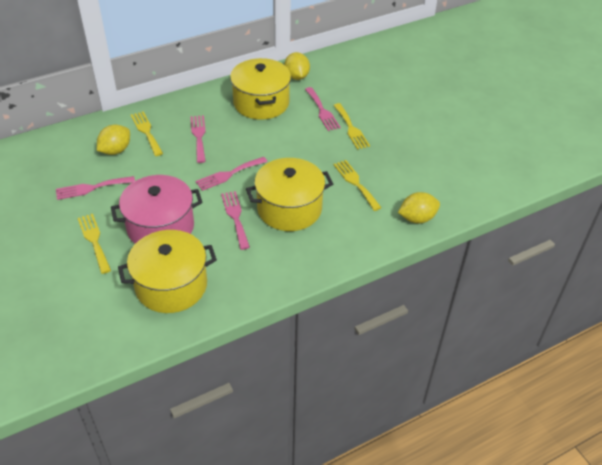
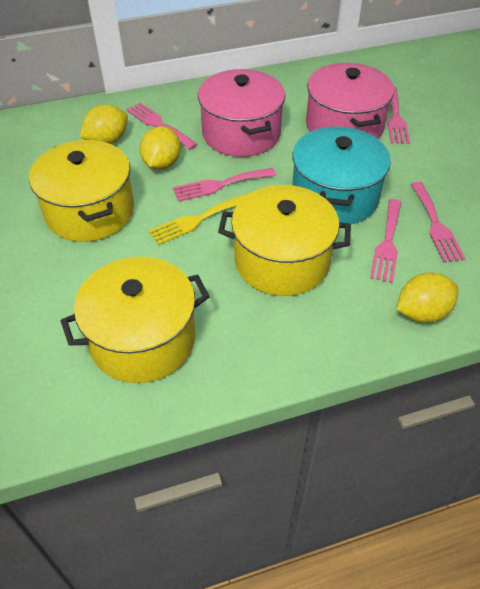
pink pot: 1 -> 2
turquoise pot: 0 -> 1
yellow fork: 4 -> 1

